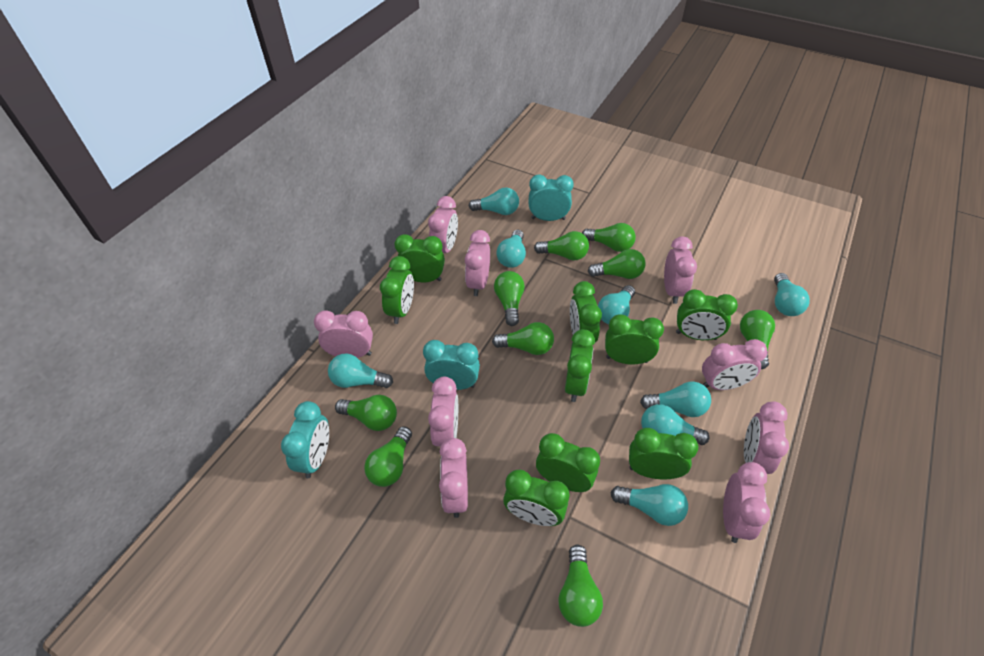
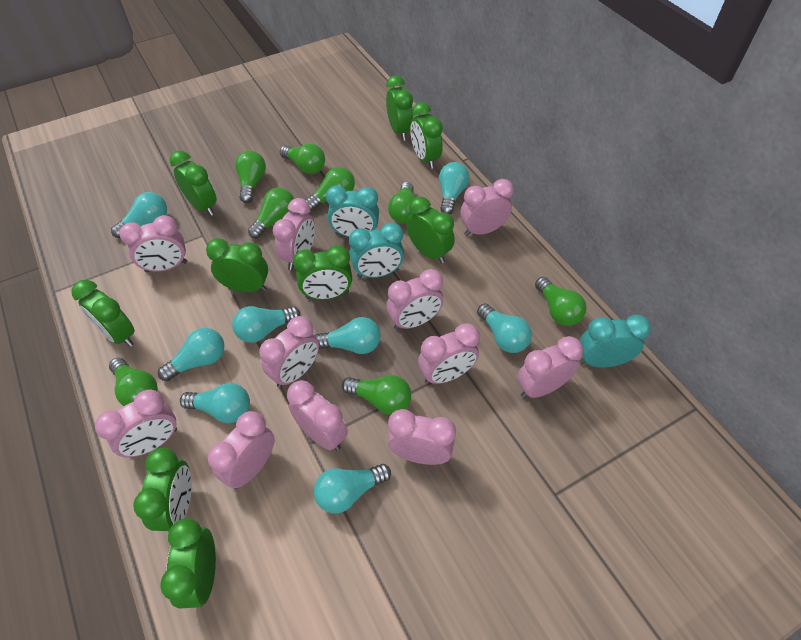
green light bulb: 9 -> 8
pink clock: 9 -> 11

